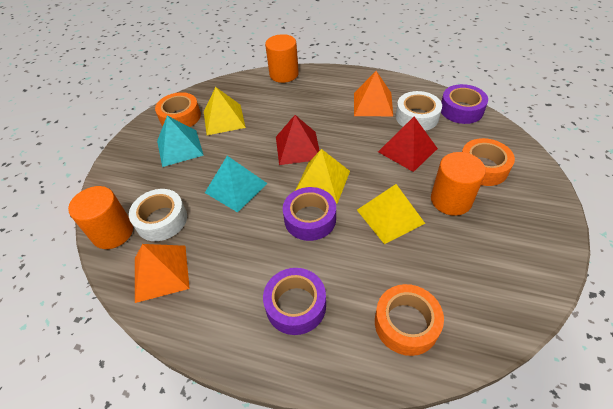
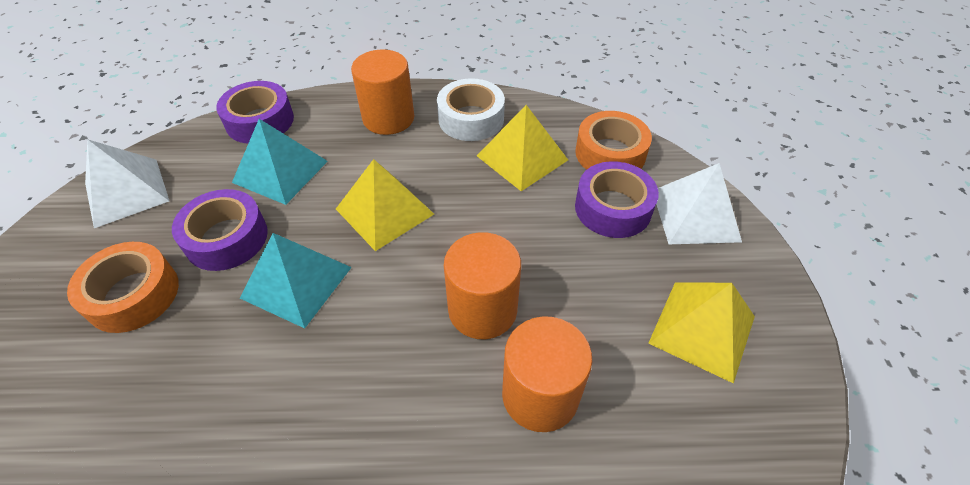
orange pyramid: 2 -> 0
orange tape: 3 -> 2
red pyramid: 2 -> 0
white pyramid: 0 -> 2
white tape: 2 -> 1

